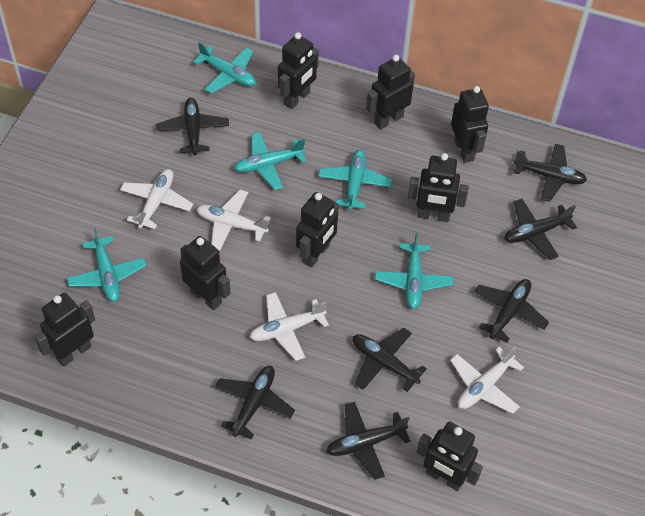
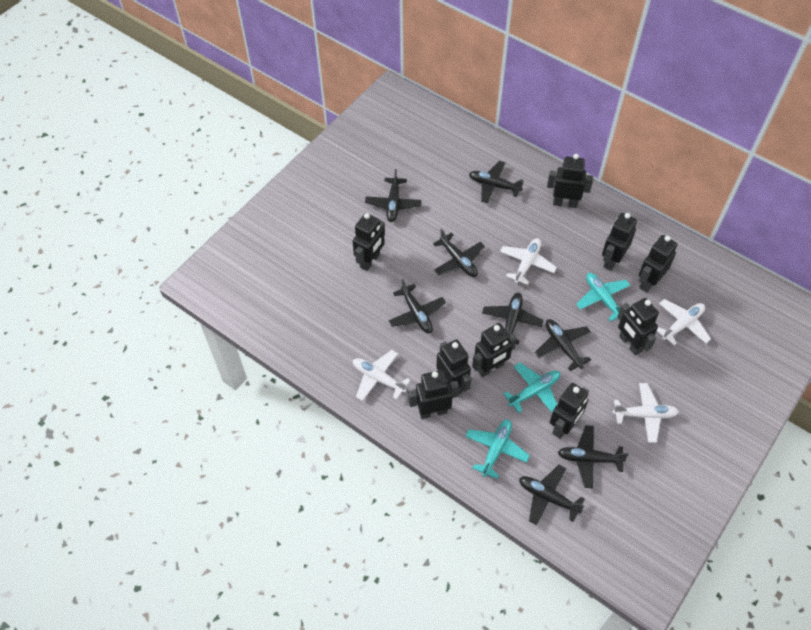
black plane: 7 -> 8
black robot: 8 -> 9
turquoise plane: 5 -> 3

